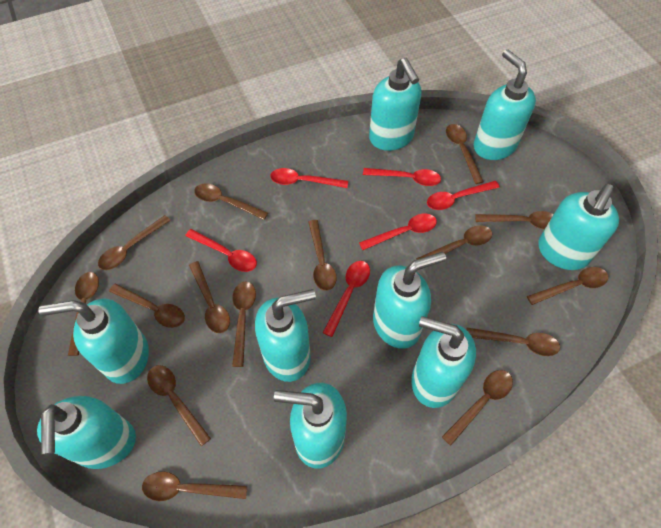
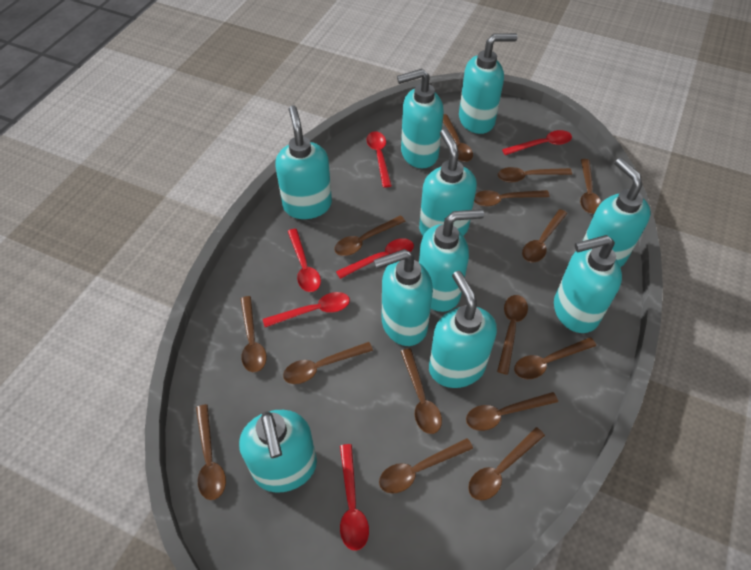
turquoise soap dispenser: 9 -> 10

